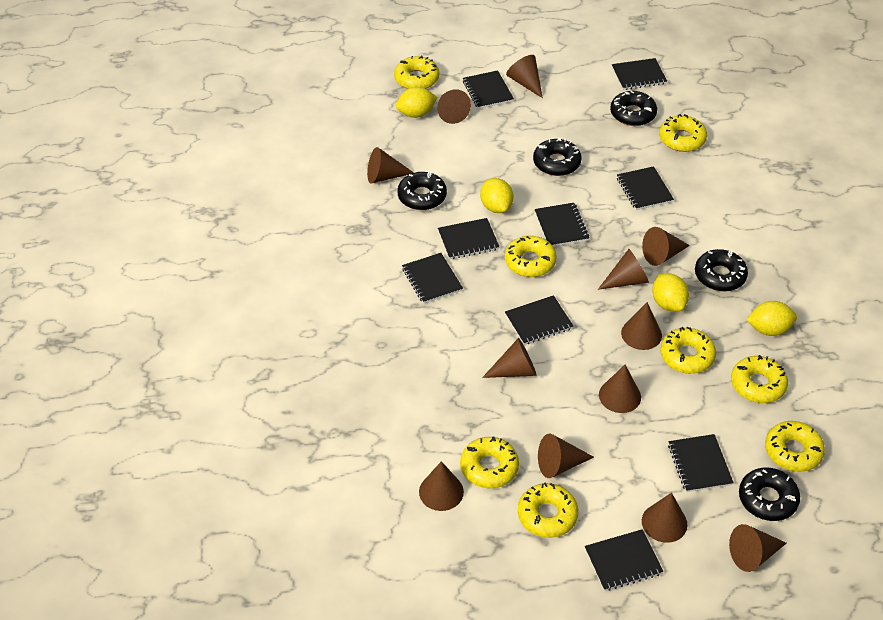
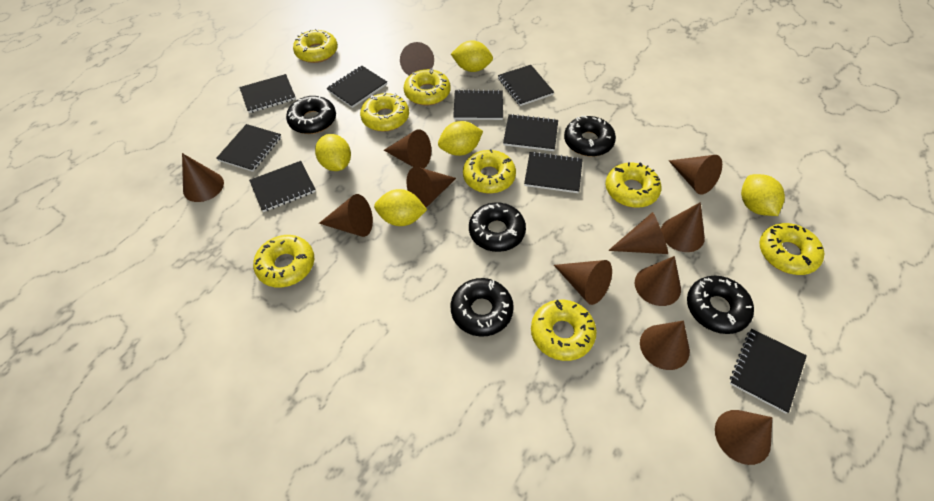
yellow lemon: 4 -> 5

